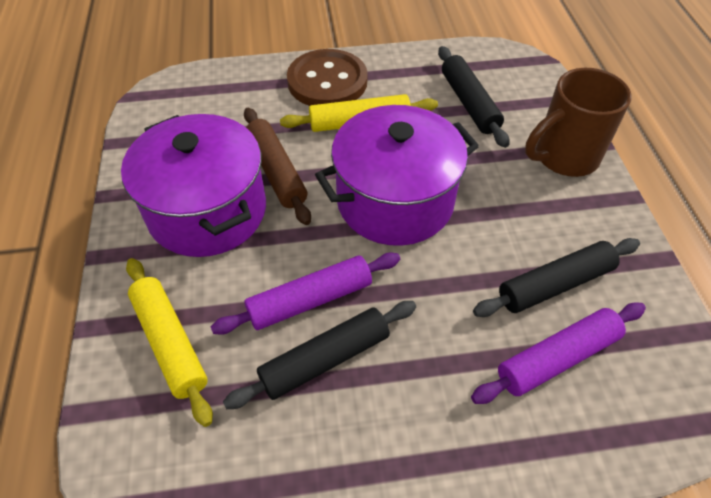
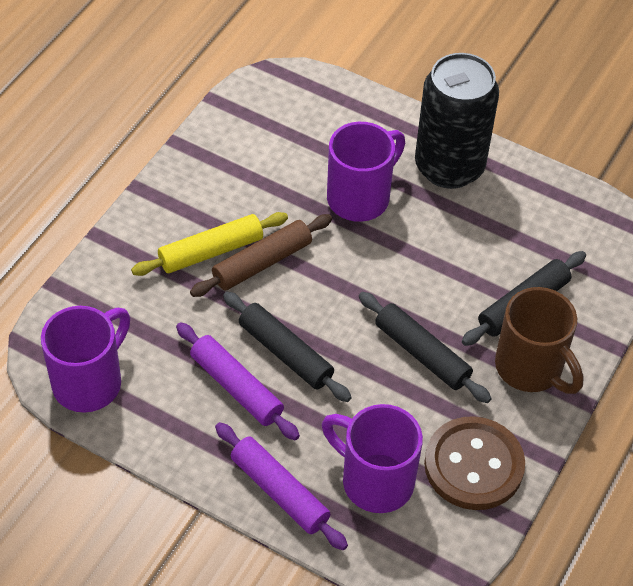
black can: 0 -> 1
purple mug: 0 -> 3
purple pot: 2 -> 0
yellow rolling pin: 2 -> 1

